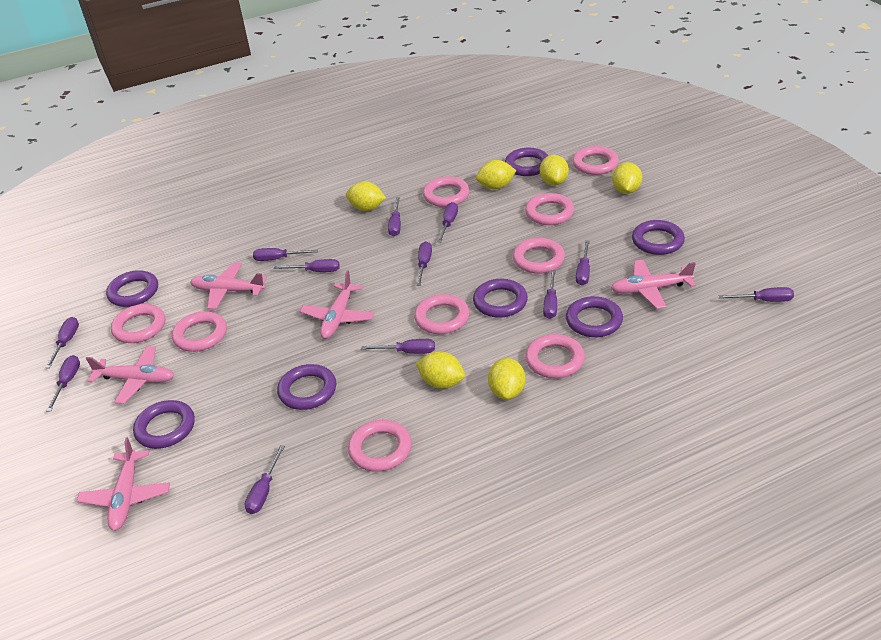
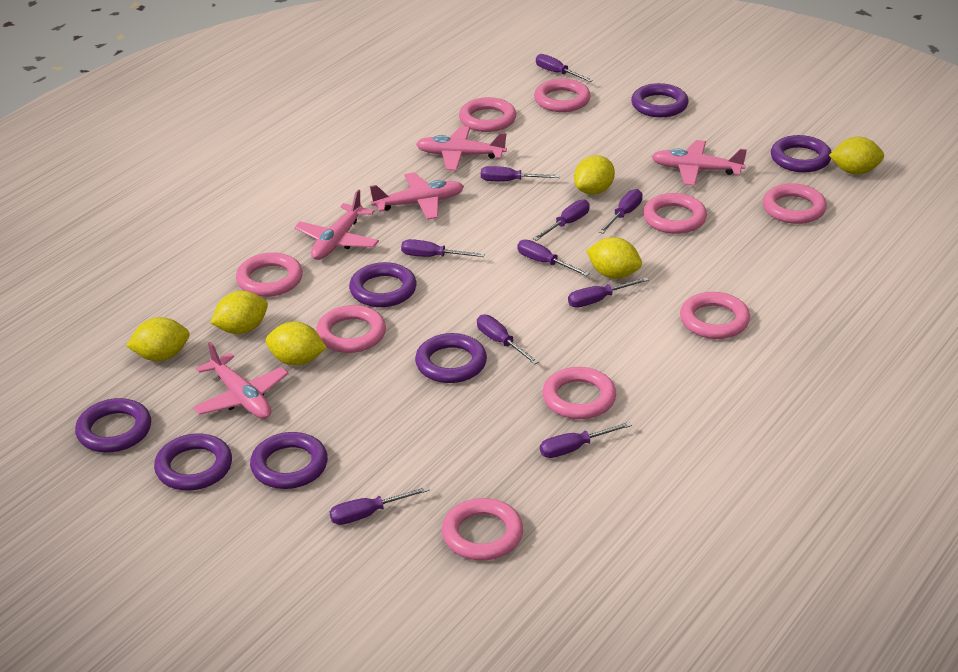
purple screwdriver: 12 -> 10

